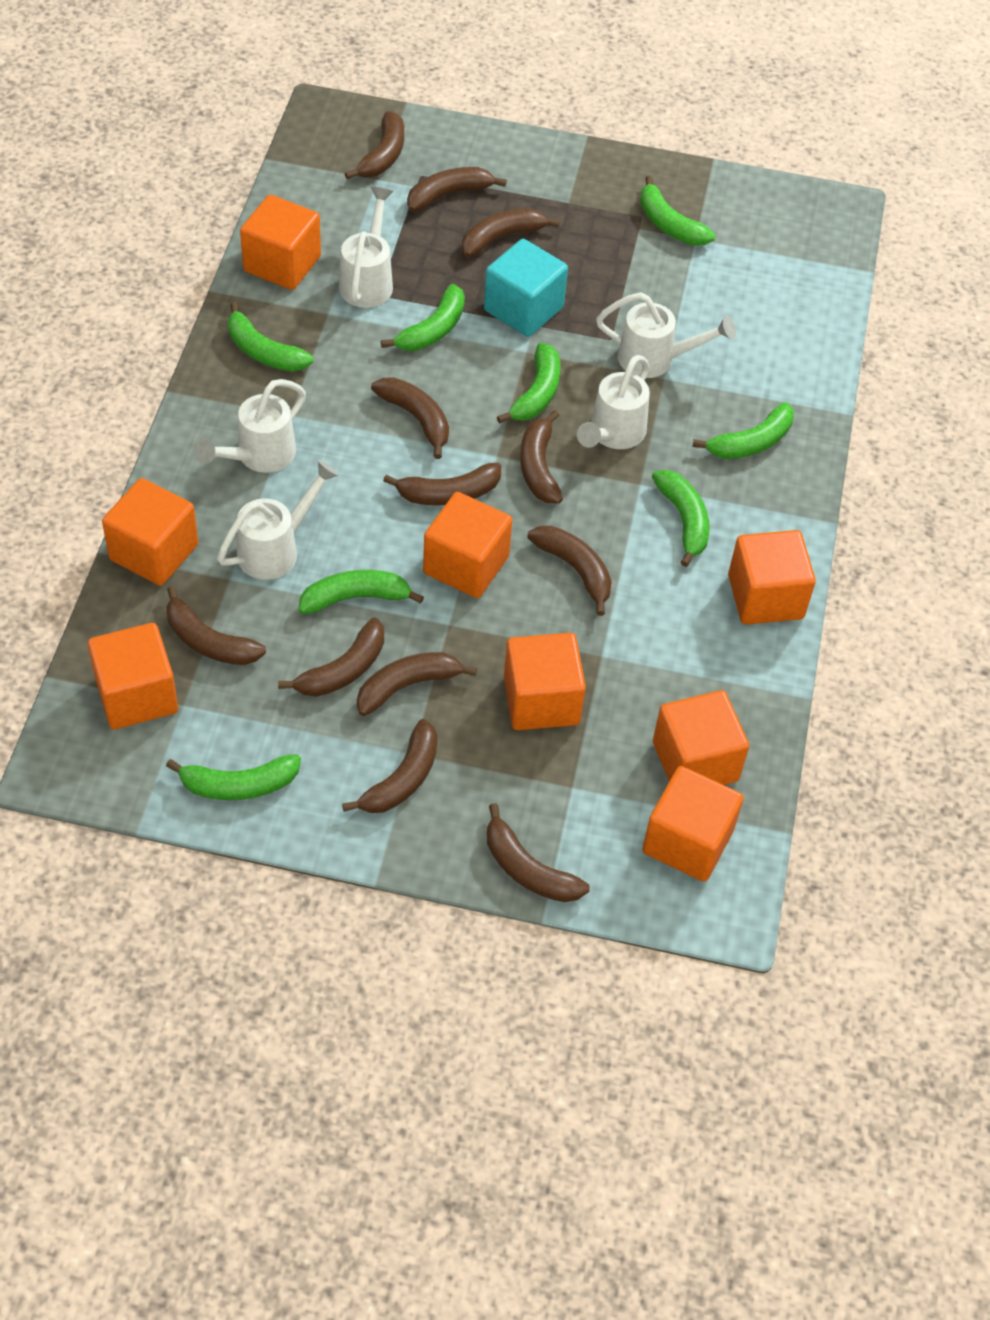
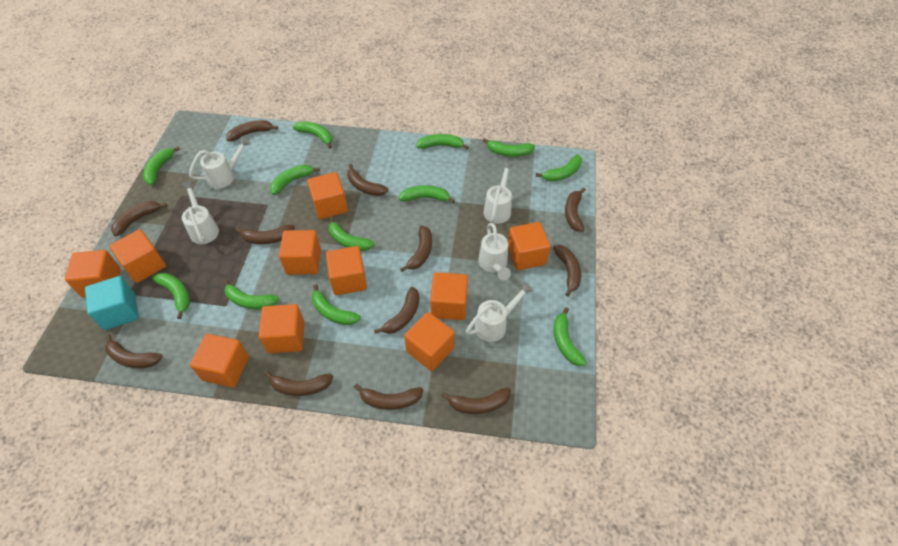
green banana: 8 -> 12
orange cube: 8 -> 10

